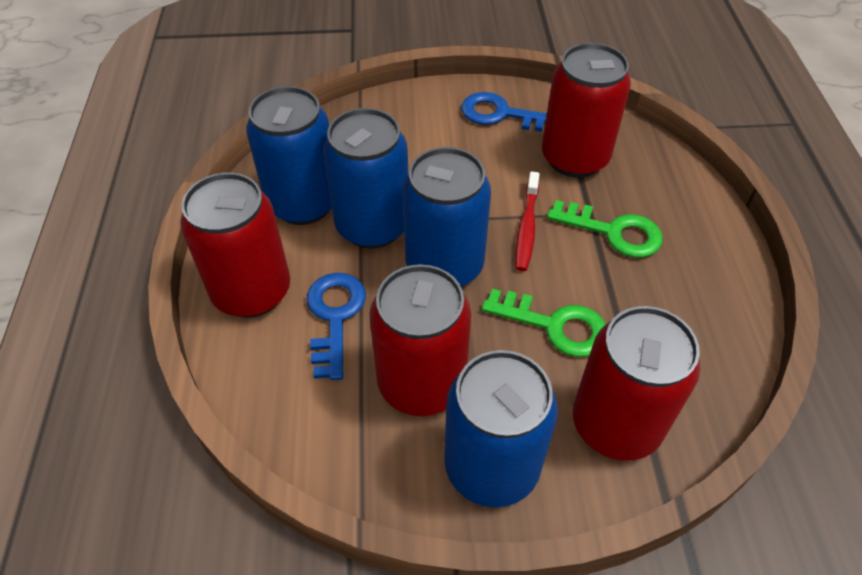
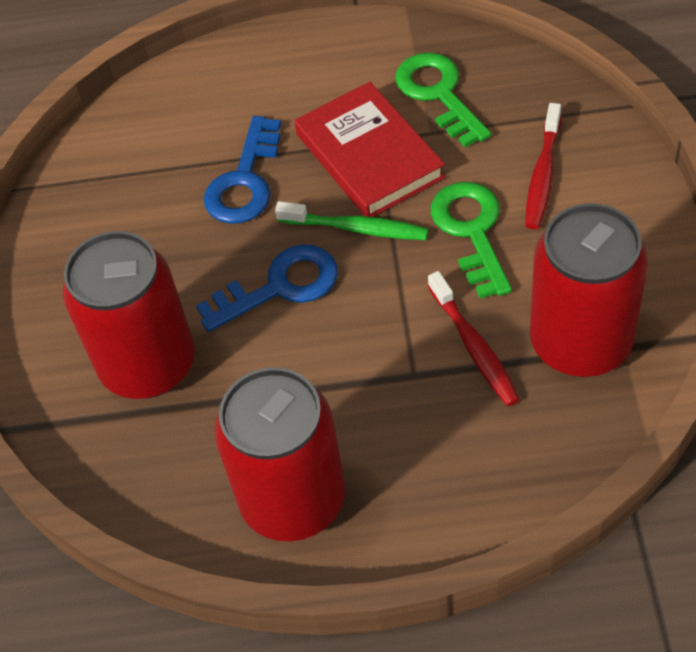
blue can: 4 -> 0
green toothbrush: 0 -> 1
red book: 0 -> 1
red can: 4 -> 3
red toothbrush: 1 -> 2

